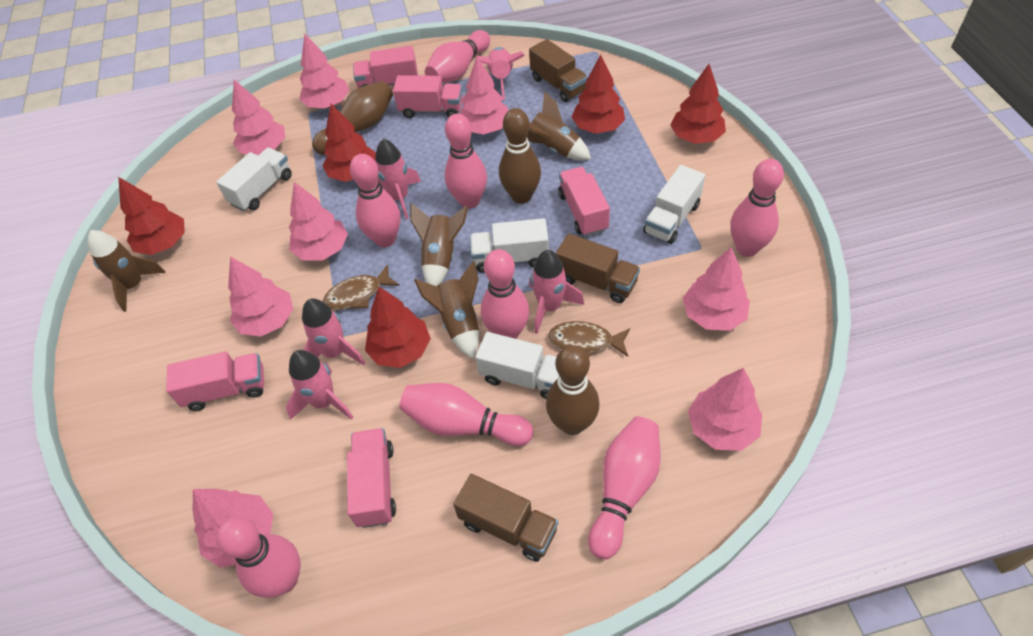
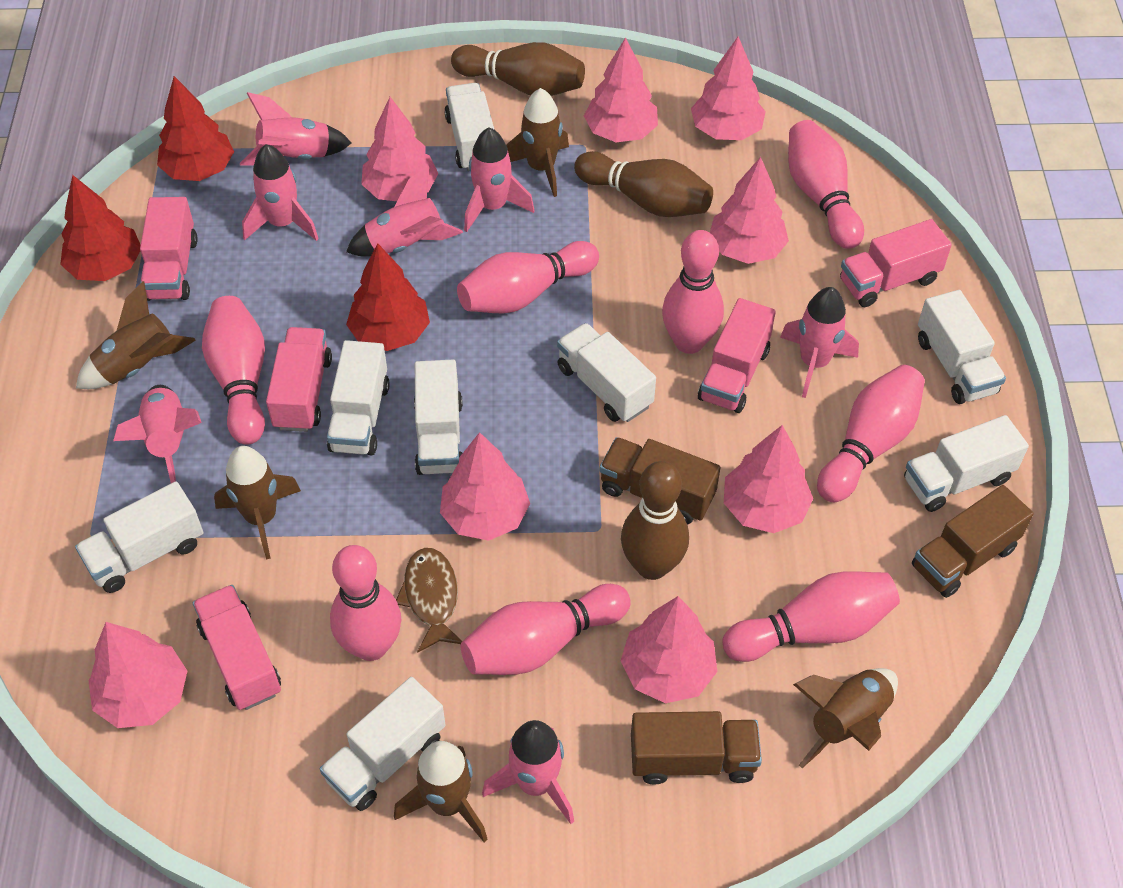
brown fish: 2 -> 1
brown rocket: 4 -> 5
pink rocket: 5 -> 7
red tree: 5 -> 3
white truck: 4 -> 8

